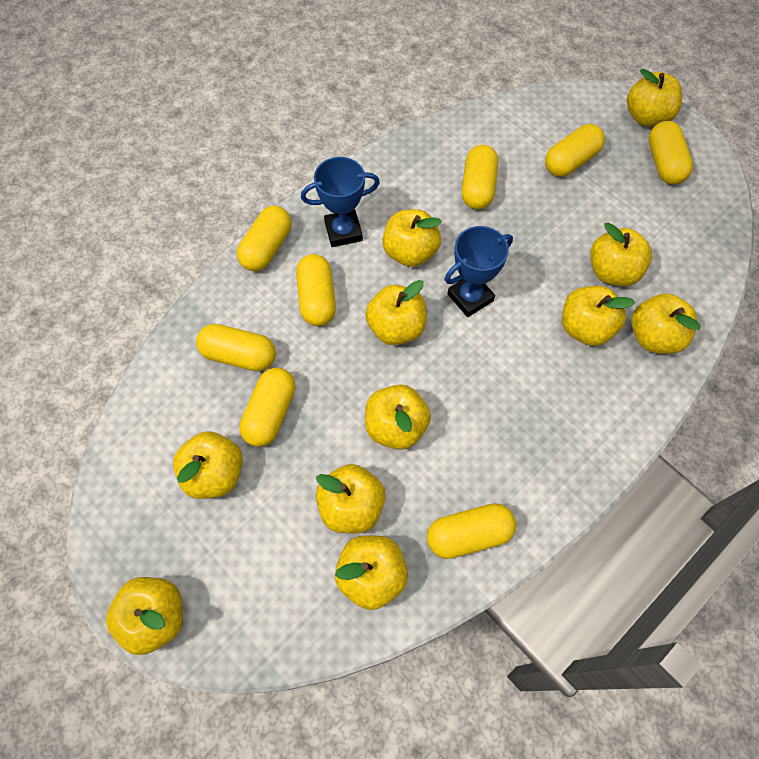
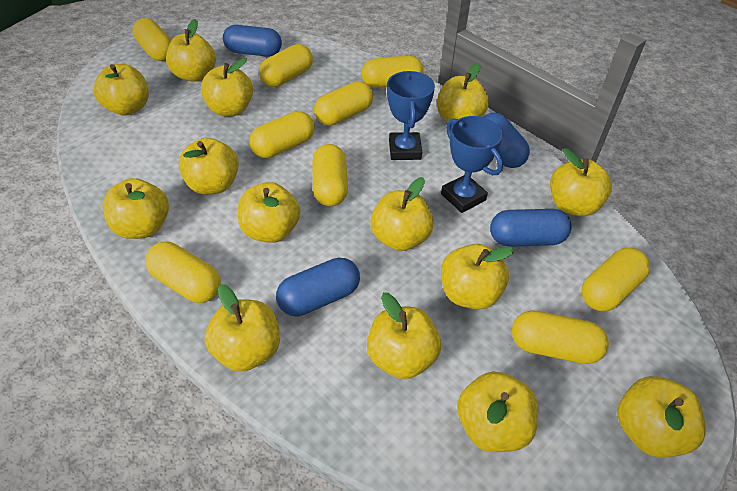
blue capsule: 0 -> 4
yellow apple: 11 -> 14
yellow capsule: 8 -> 9

